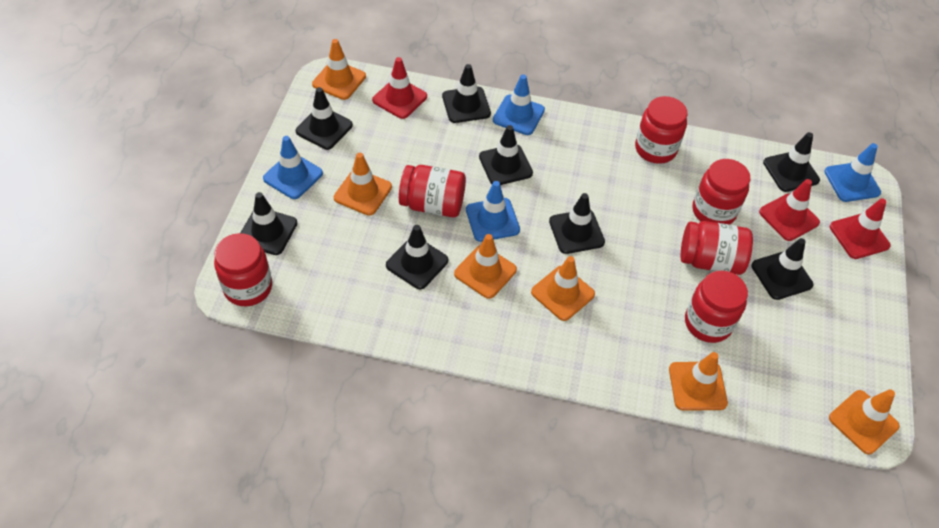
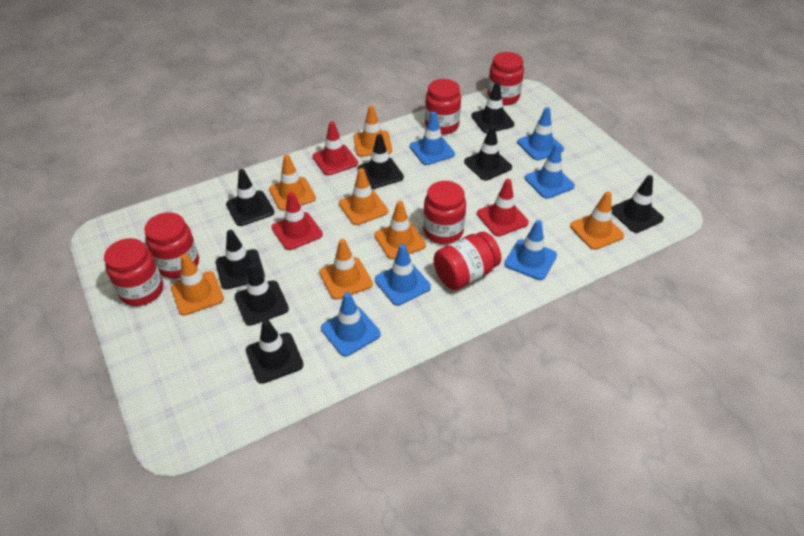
blue traffic cone: 4 -> 6
orange traffic cone: 6 -> 7

